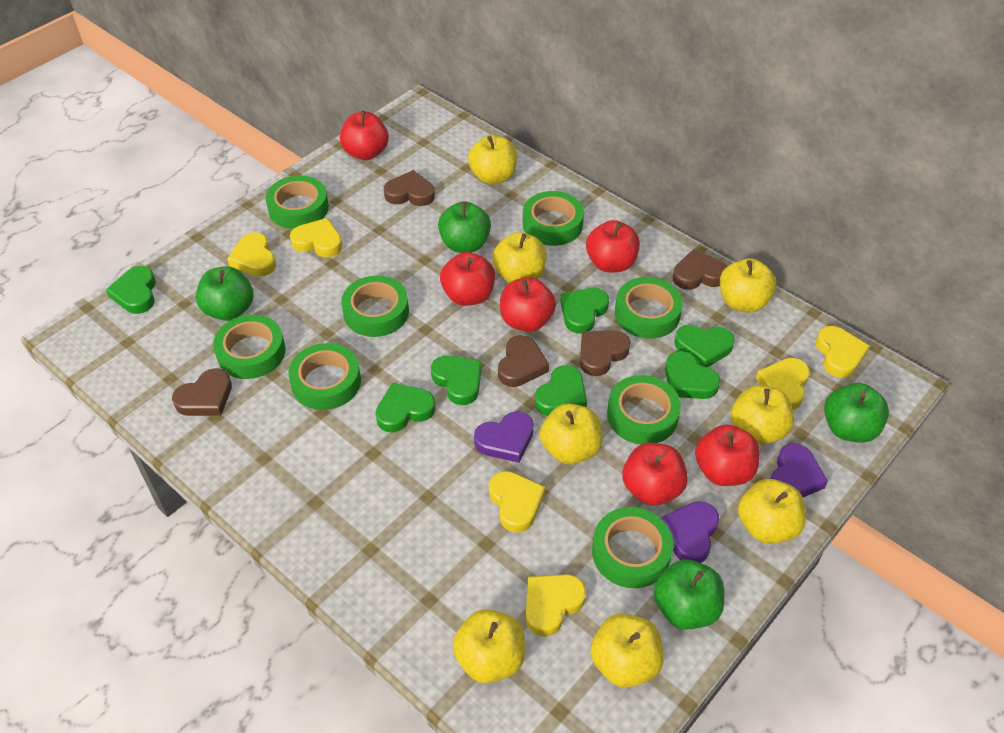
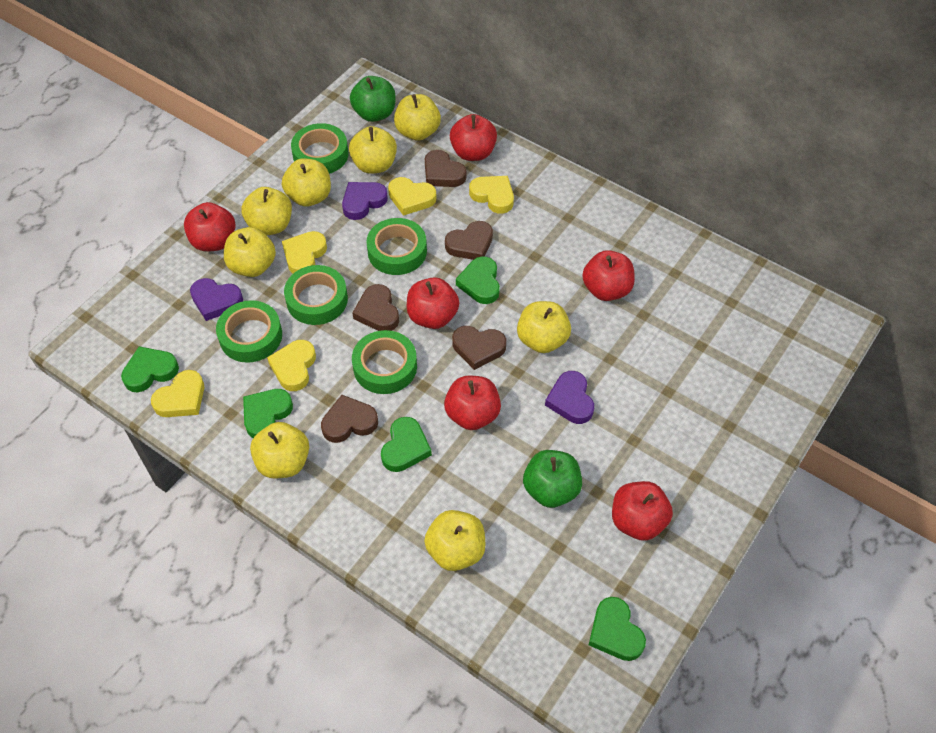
green apple: 4 -> 2
green heart: 7 -> 5
green tape: 8 -> 5
yellow heart: 6 -> 5

